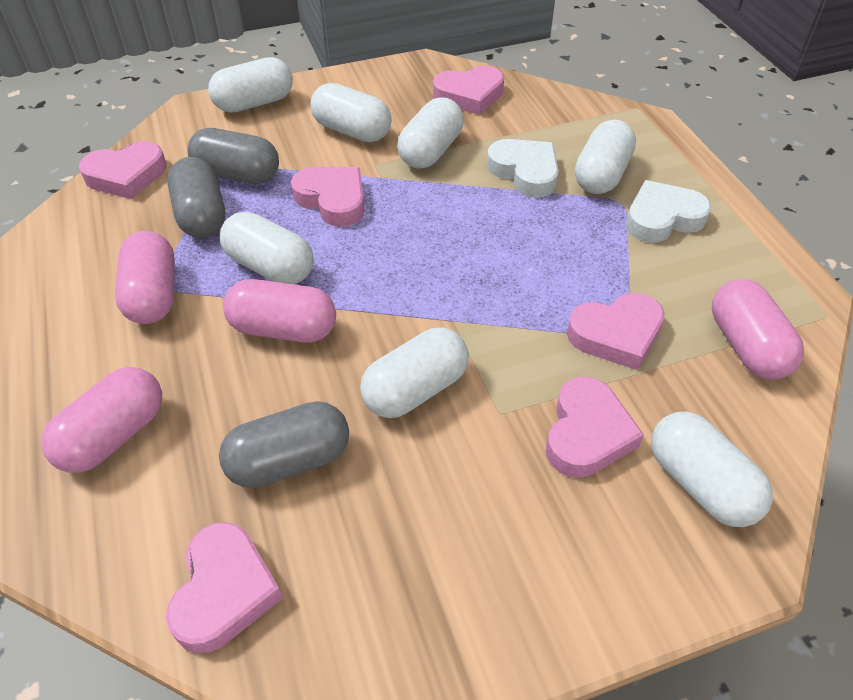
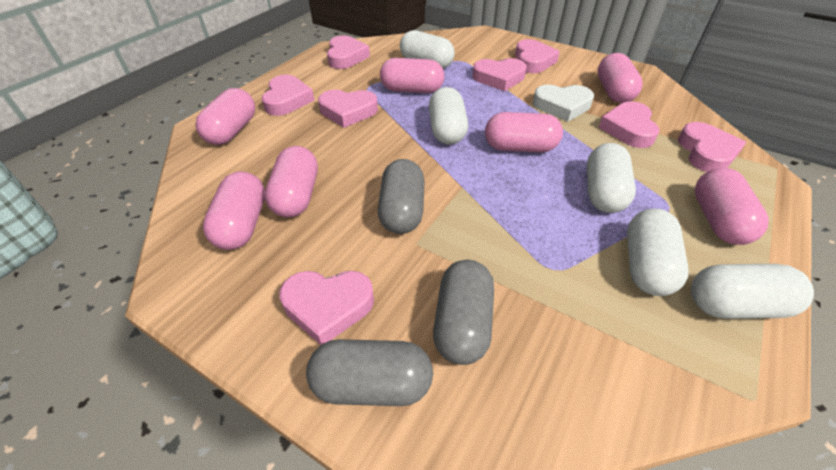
pink capsule: 4 -> 7
pink heart: 6 -> 8
white capsule: 7 -> 5
white heart: 2 -> 1

